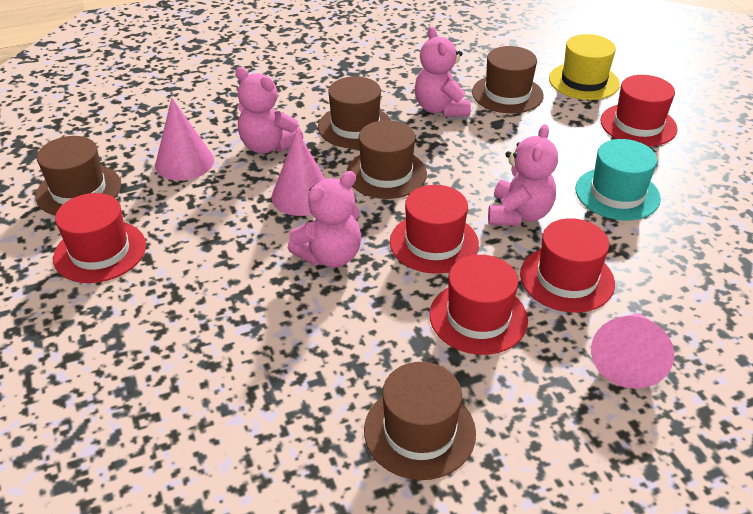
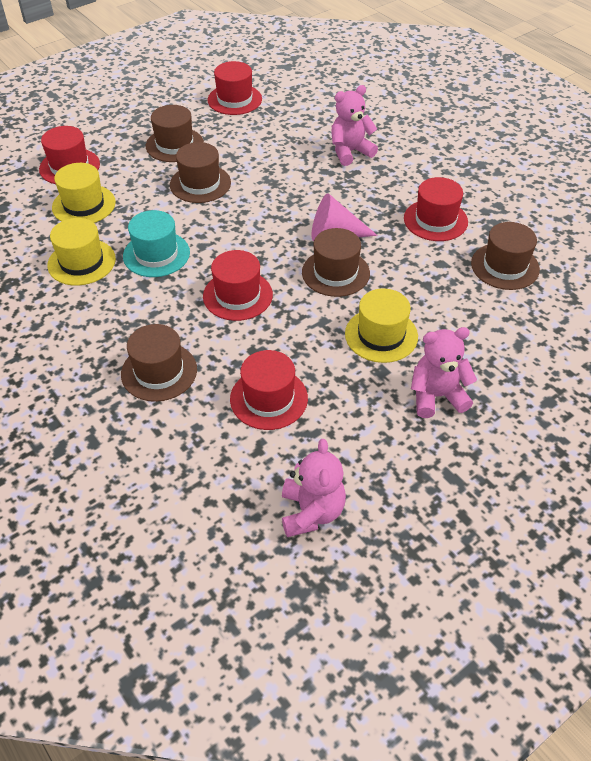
pink cone: 3 -> 1
pink teddy bear: 4 -> 3
yellow hat: 1 -> 3

